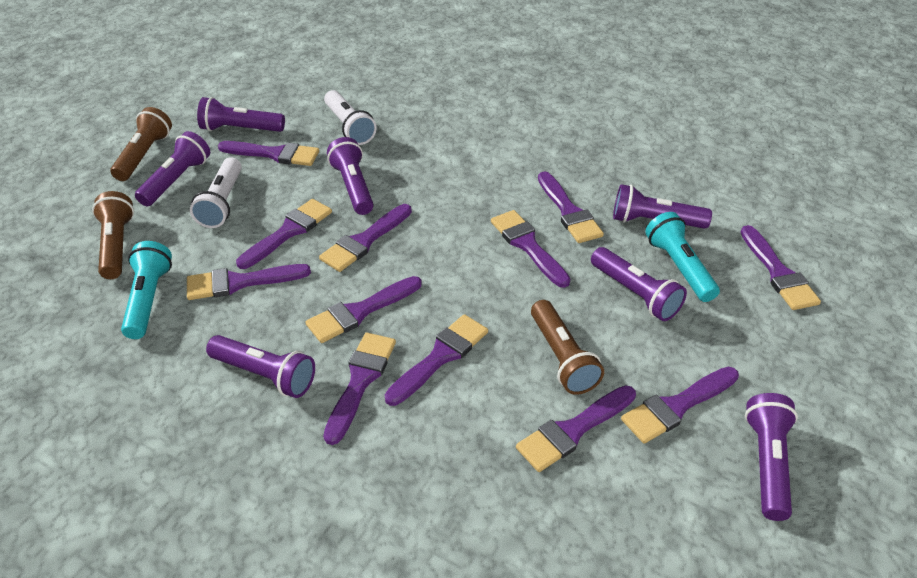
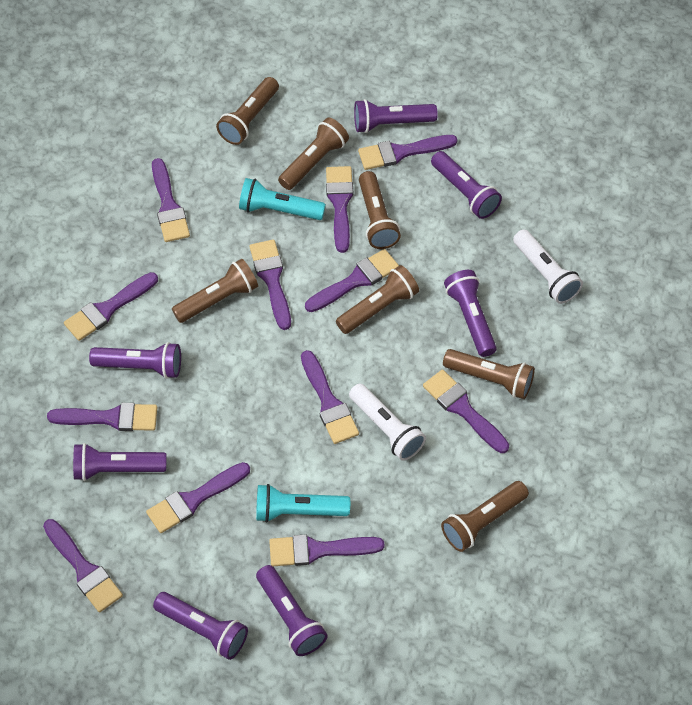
brown flashlight: 3 -> 7

